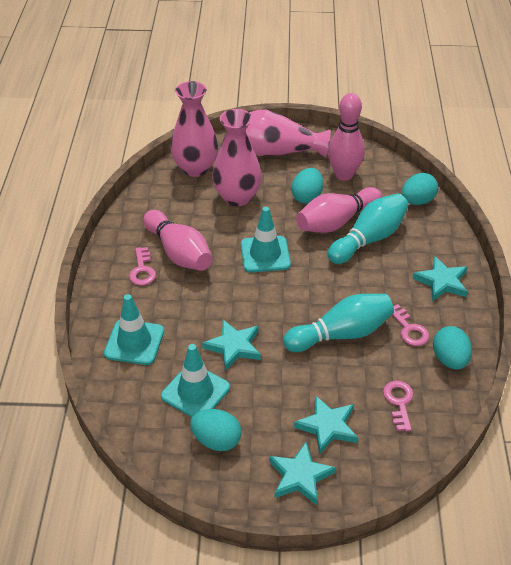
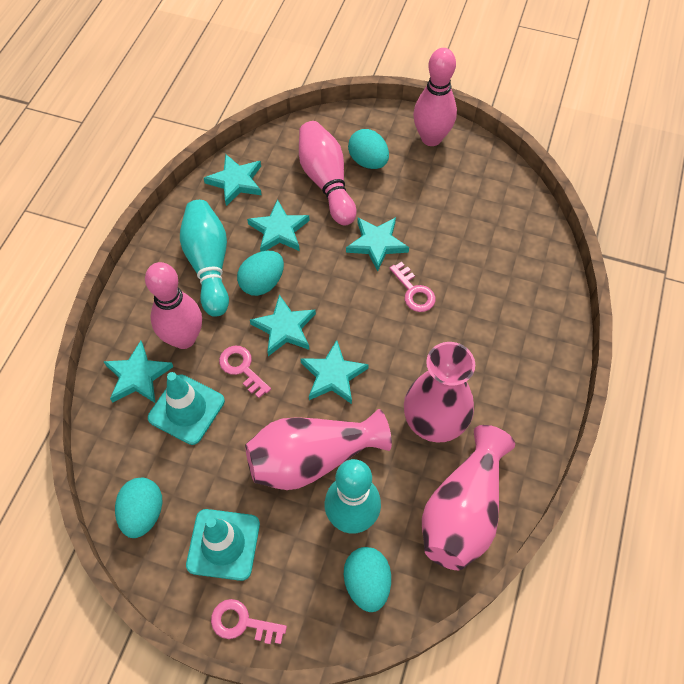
turquoise star: 4 -> 6
turquoise traffic cone: 3 -> 2

